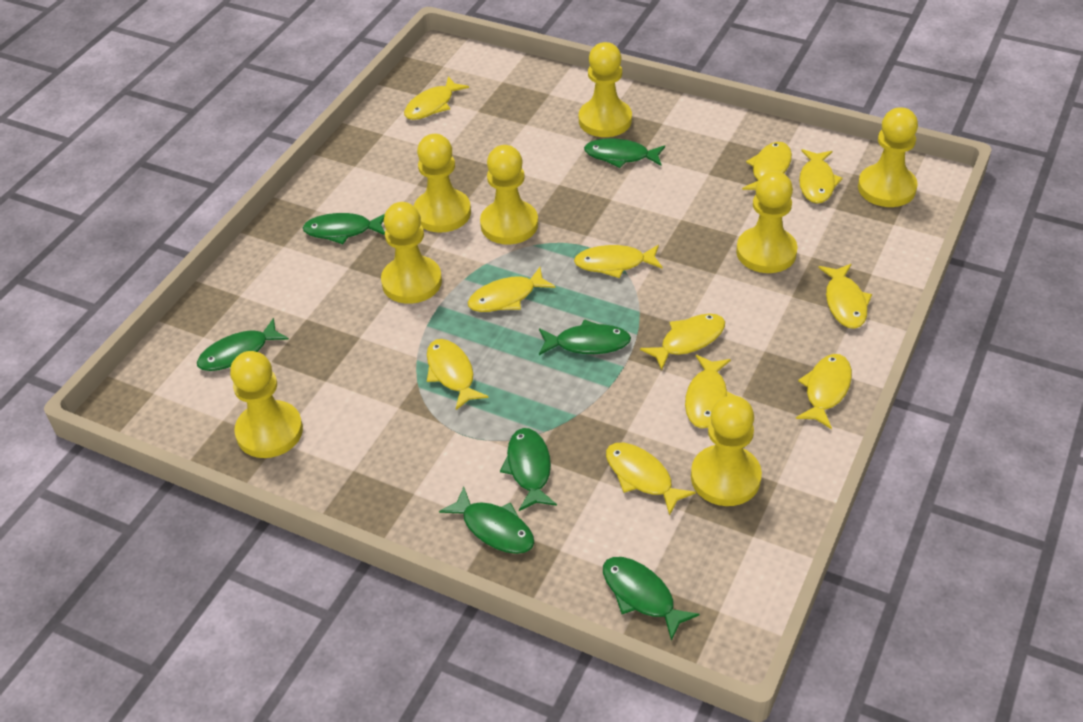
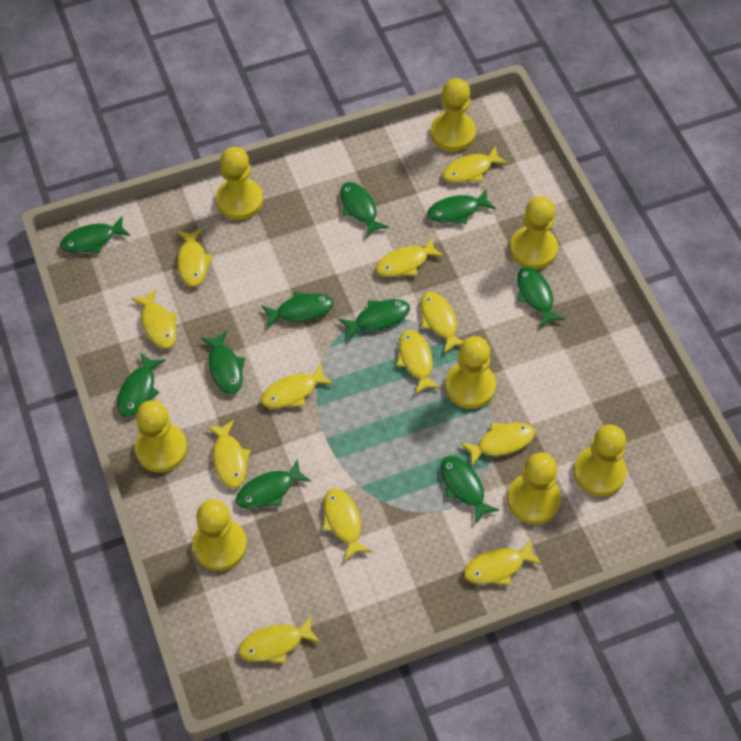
green fish: 7 -> 10
yellow fish: 11 -> 12

